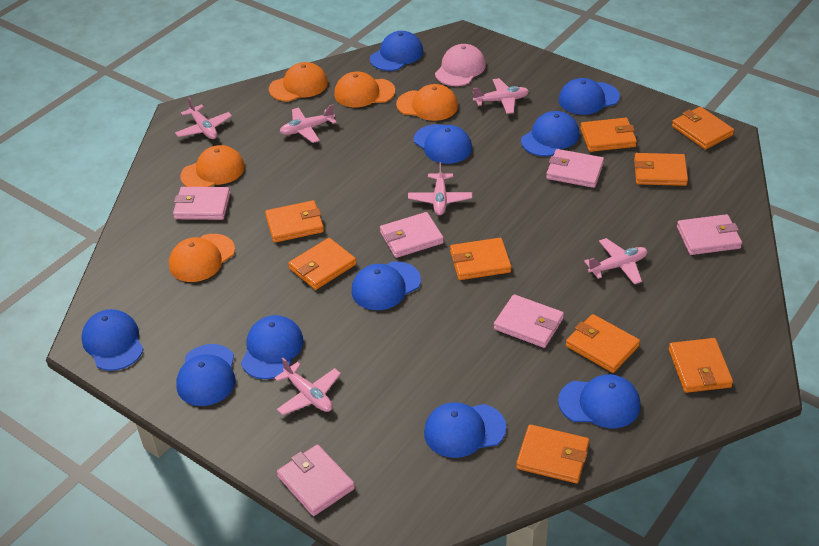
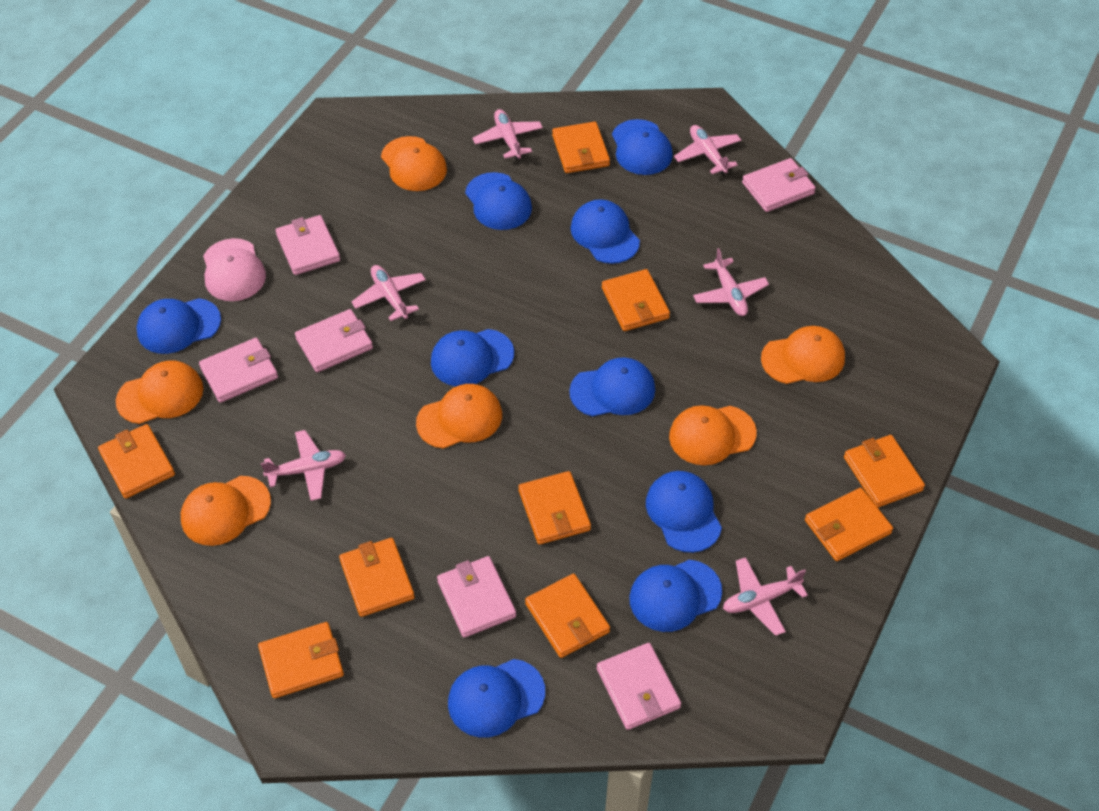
blue cap: 10 -> 9
orange cap: 5 -> 6

